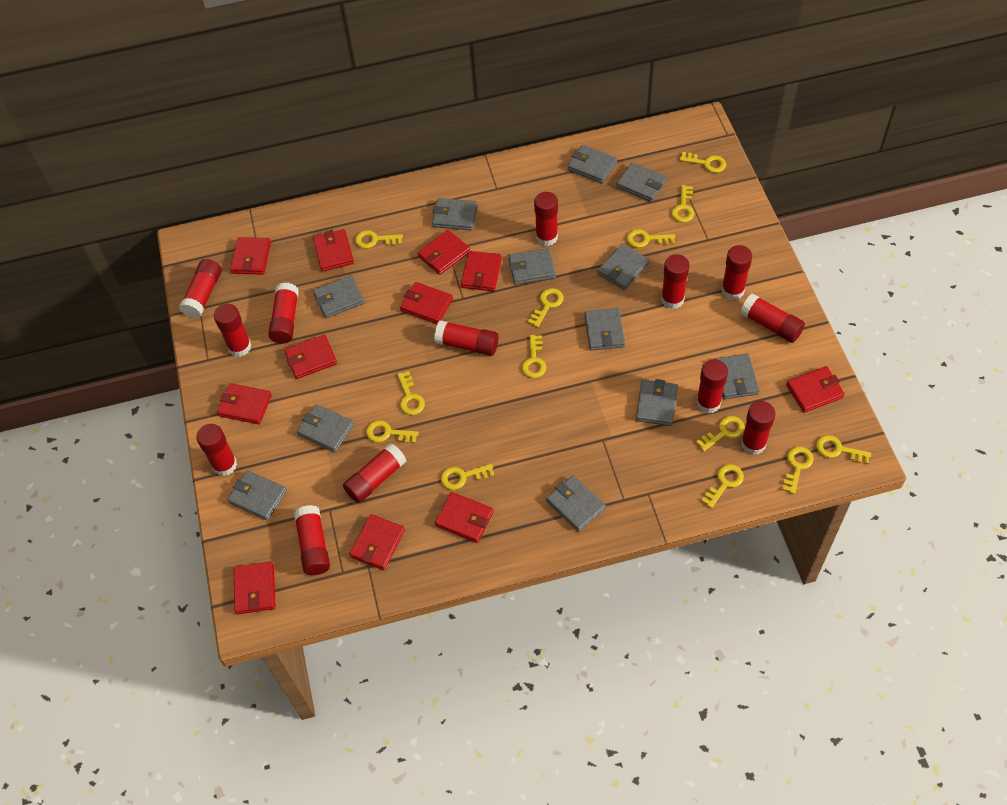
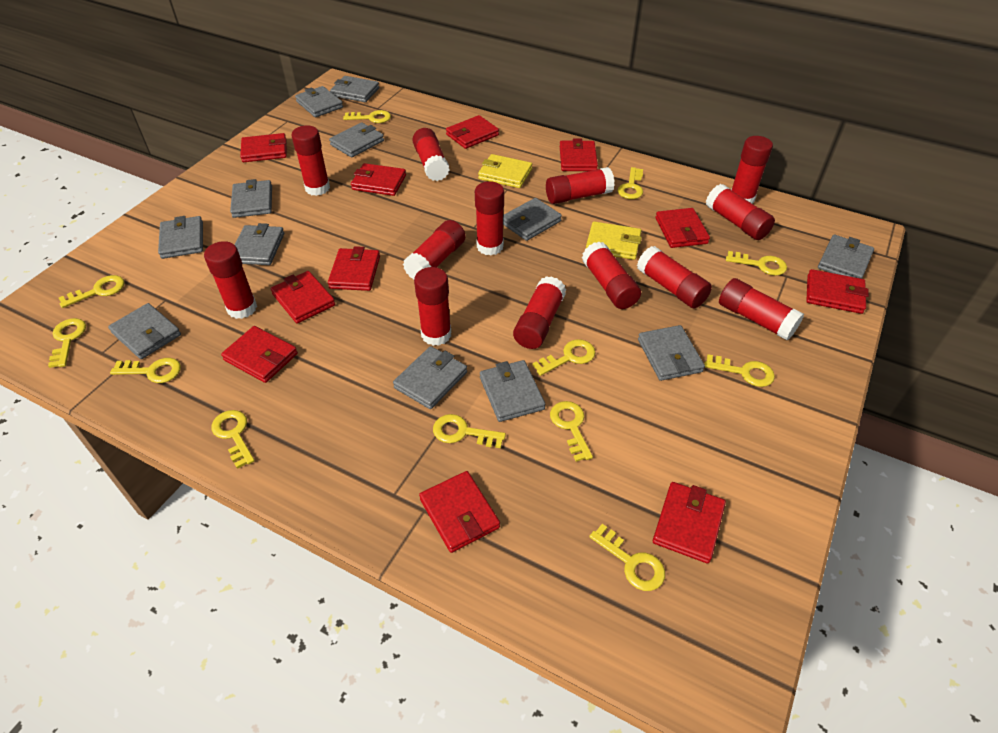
yellow key: 13 -> 12
yellow wallet: 0 -> 2

